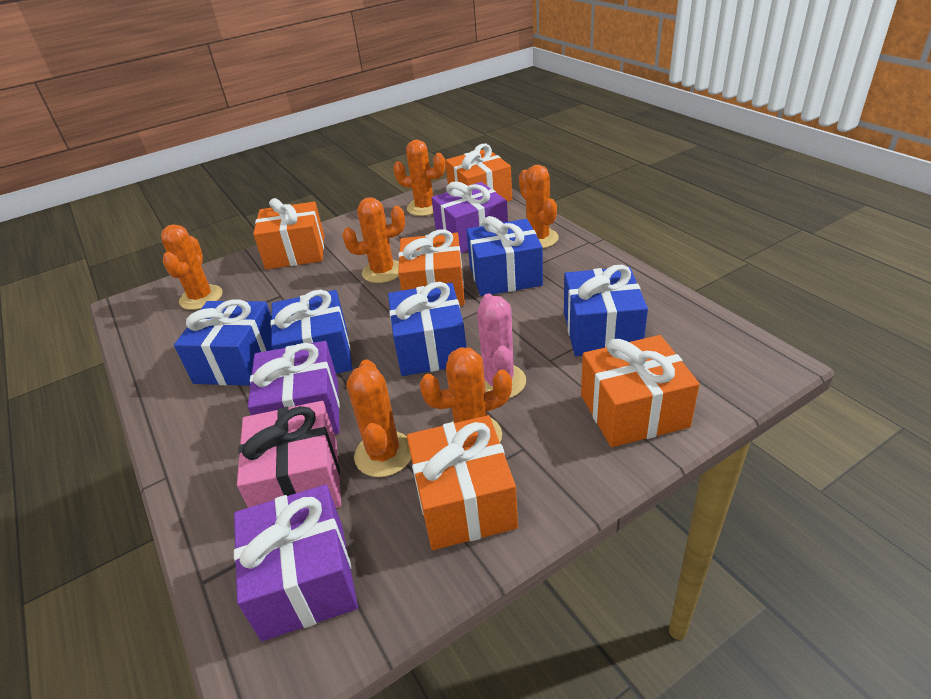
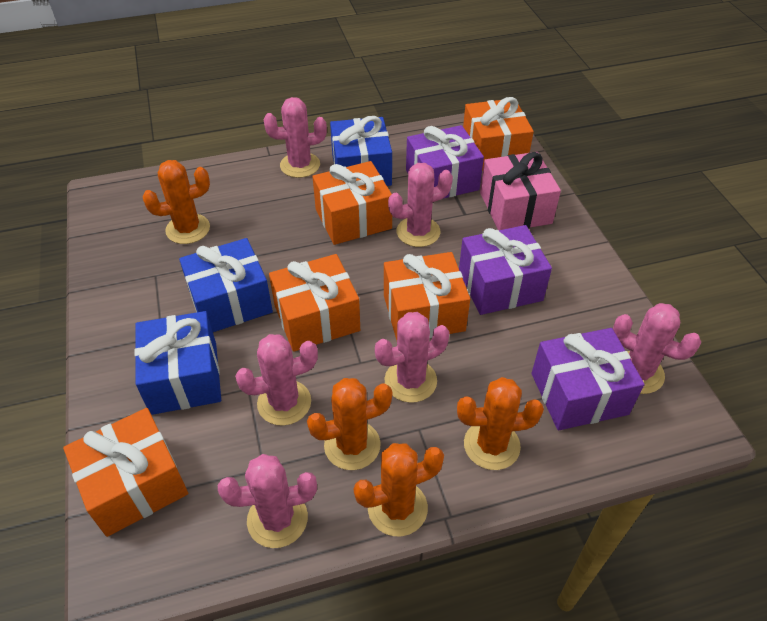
blue gift: 5 -> 3
orange cactus: 6 -> 4
pink cactus: 1 -> 6

